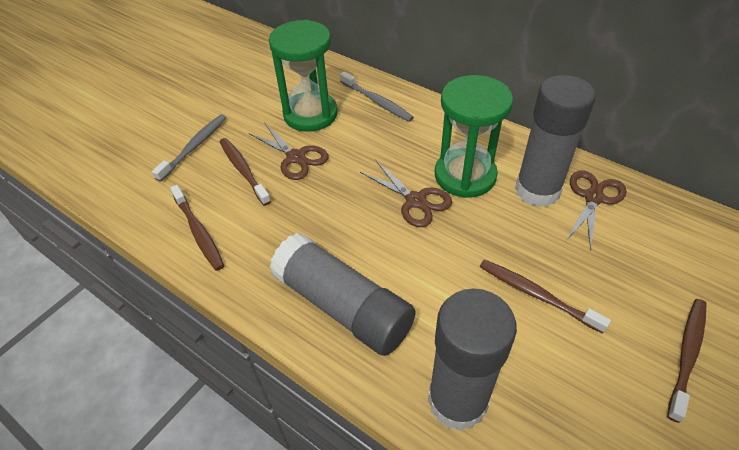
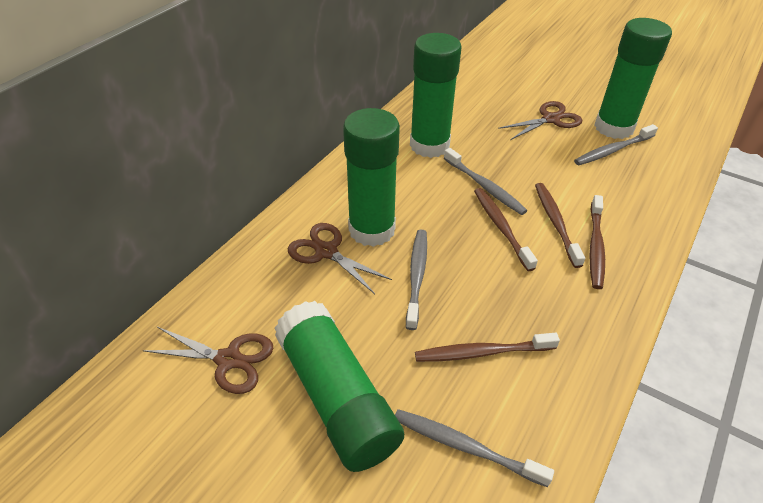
green glue stick: 0 -> 4
green hourglass: 2 -> 0
grey glue stick: 3 -> 0
grey toothbrush: 2 -> 4

